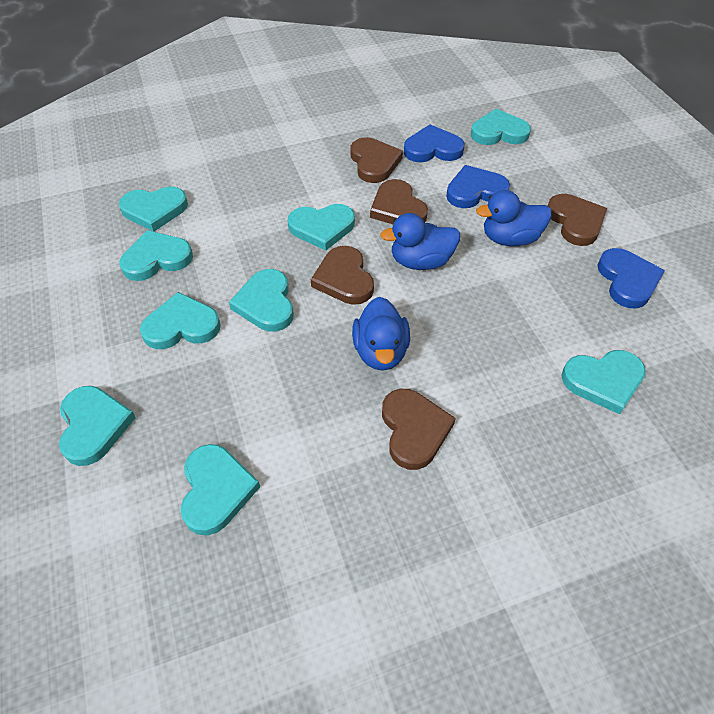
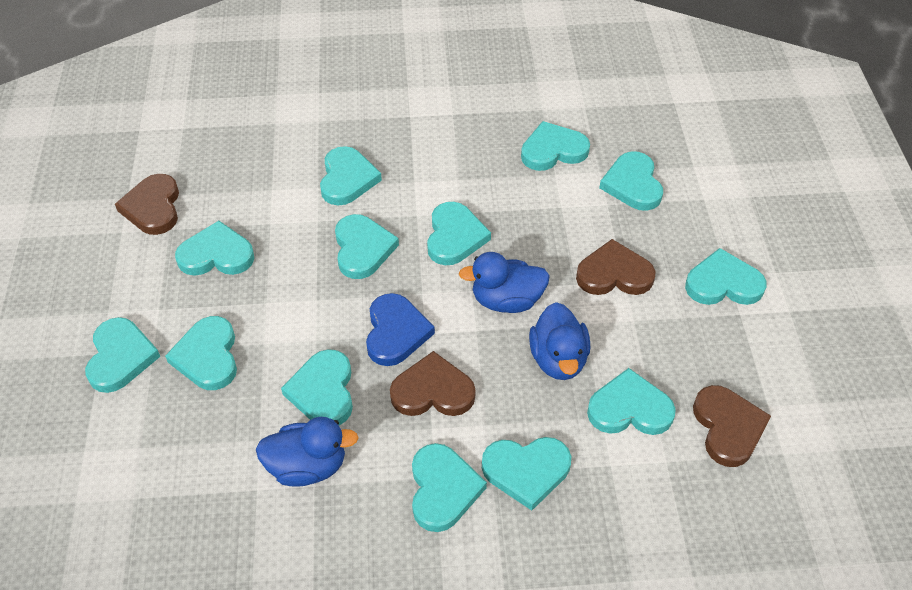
blue heart: 3 -> 1
brown heart: 5 -> 4
turquoise heart: 9 -> 13

